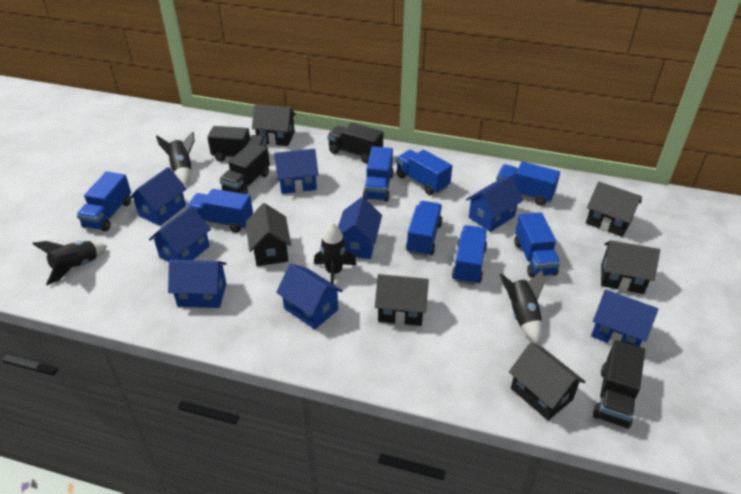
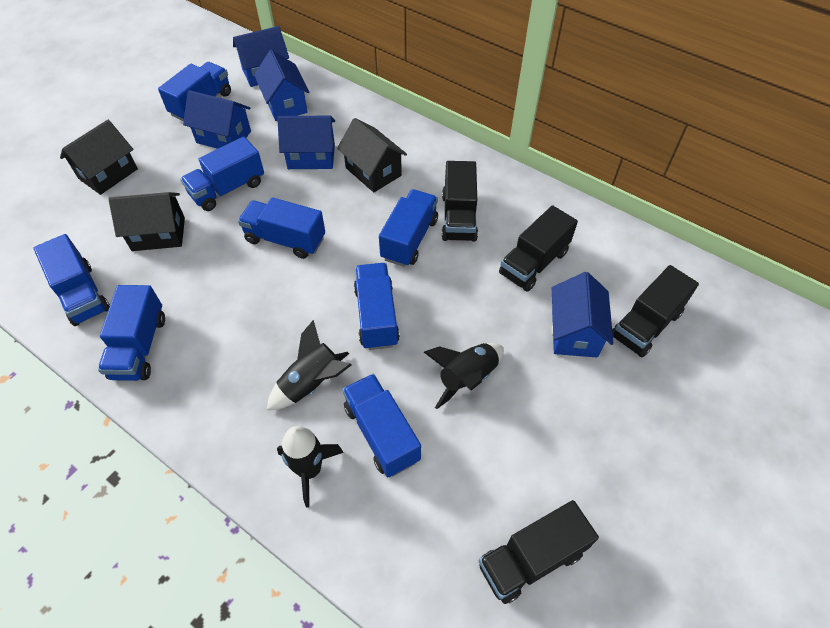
black house: 6 -> 3
black rocket: 4 -> 3
blue house: 8 -> 5

